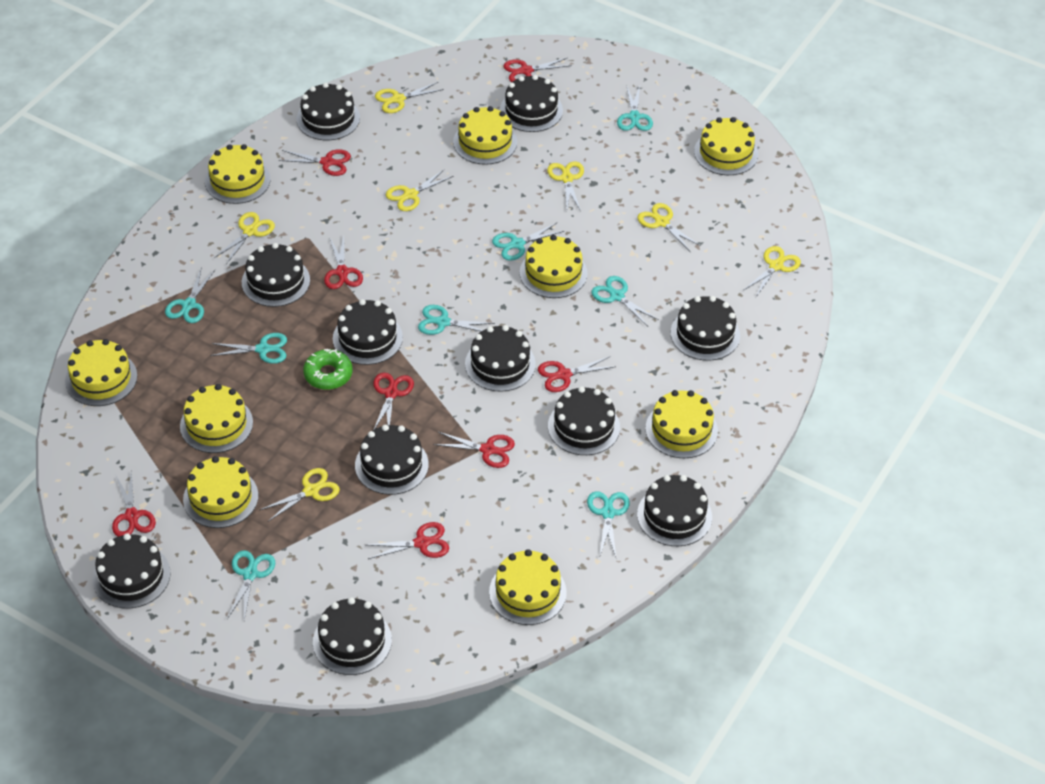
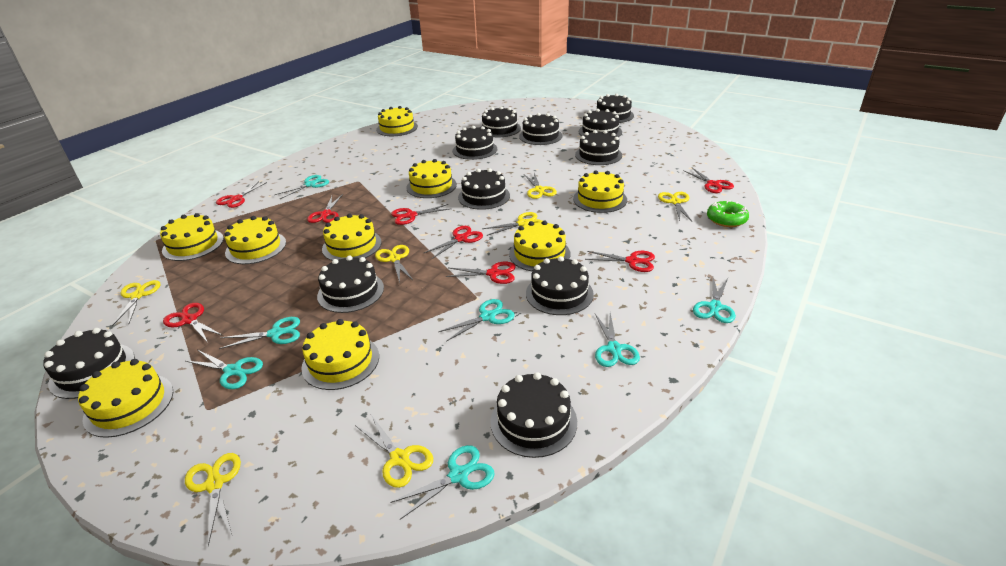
turquoise scissors: 8 -> 7

